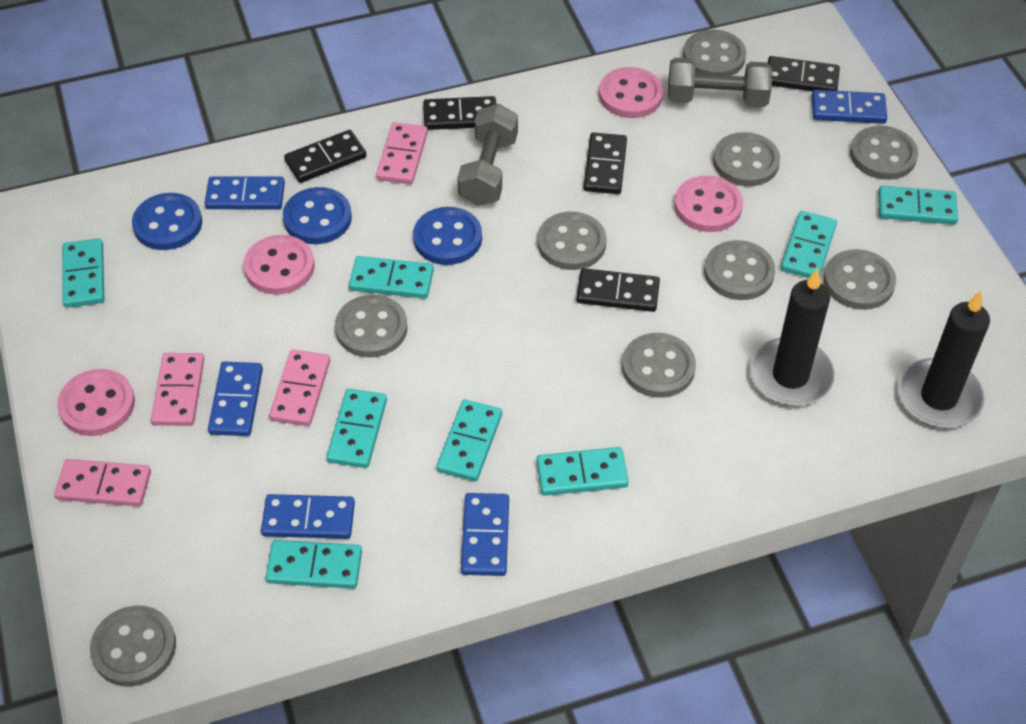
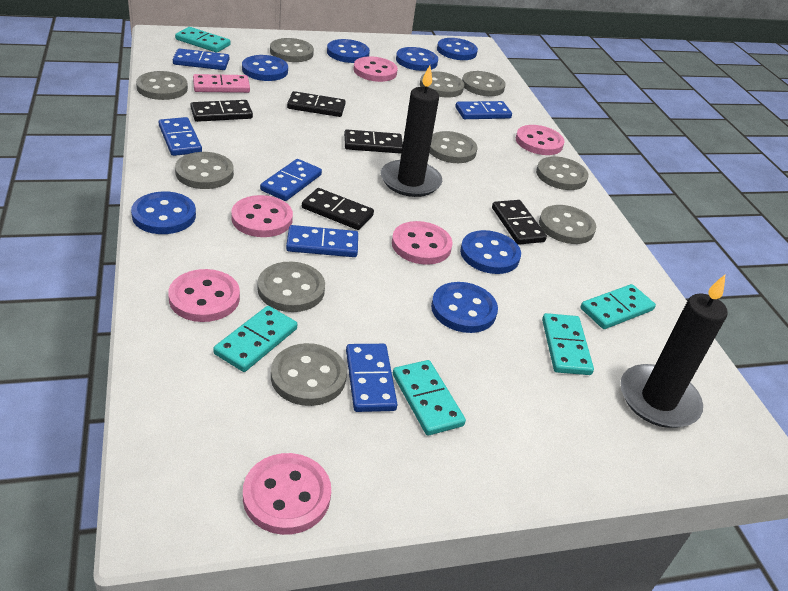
blue button: 3 -> 7
blue domino: 5 -> 6
grey button: 9 -> 10
grey dumbbell: 2 -> 0
pink button: 4 -> 6
pink domino: 4 -> 1
turquoise domino: 8 -> 5

